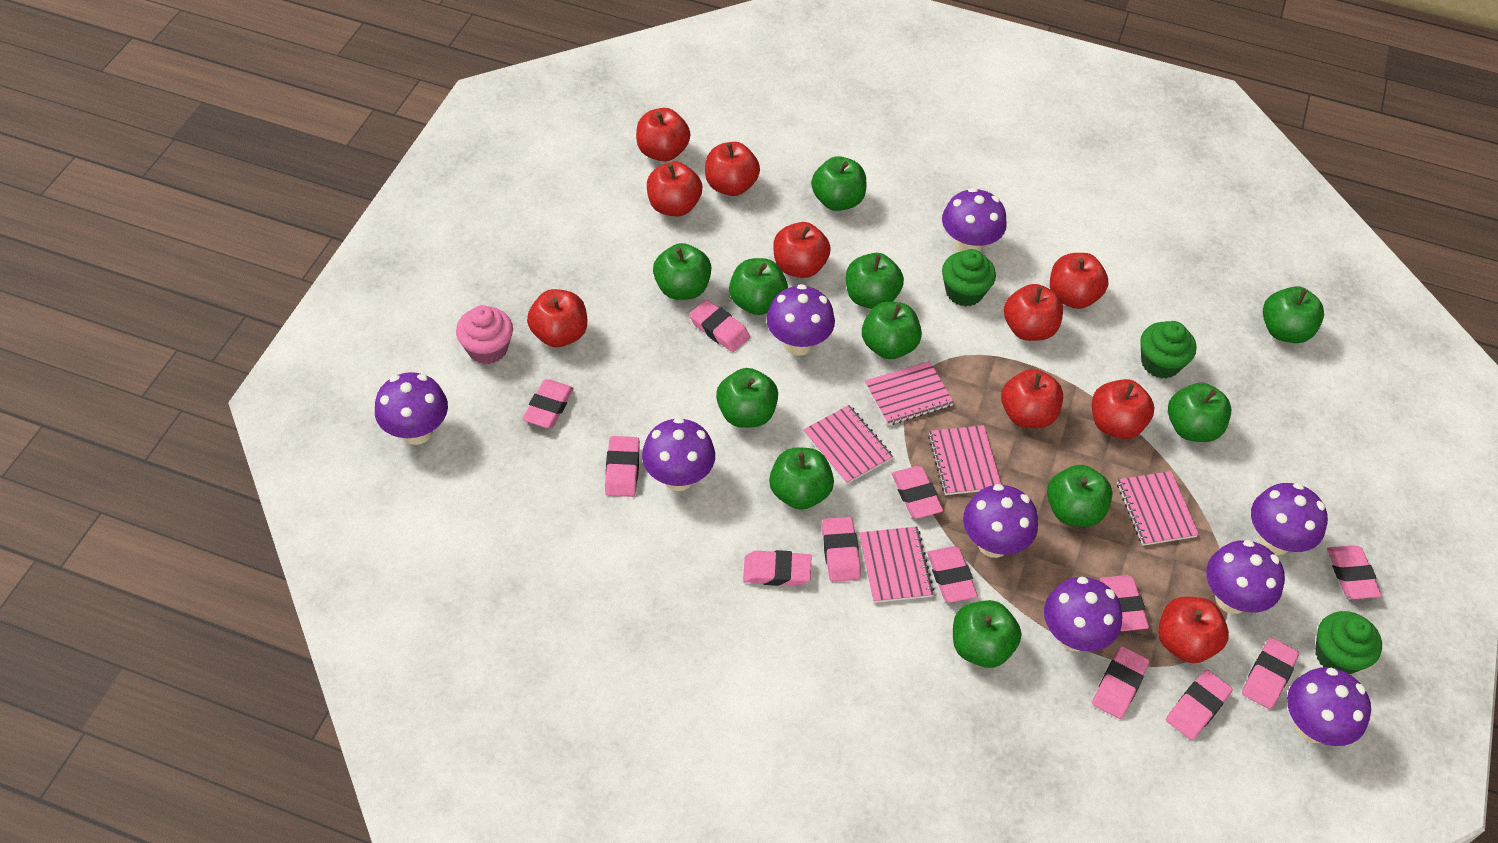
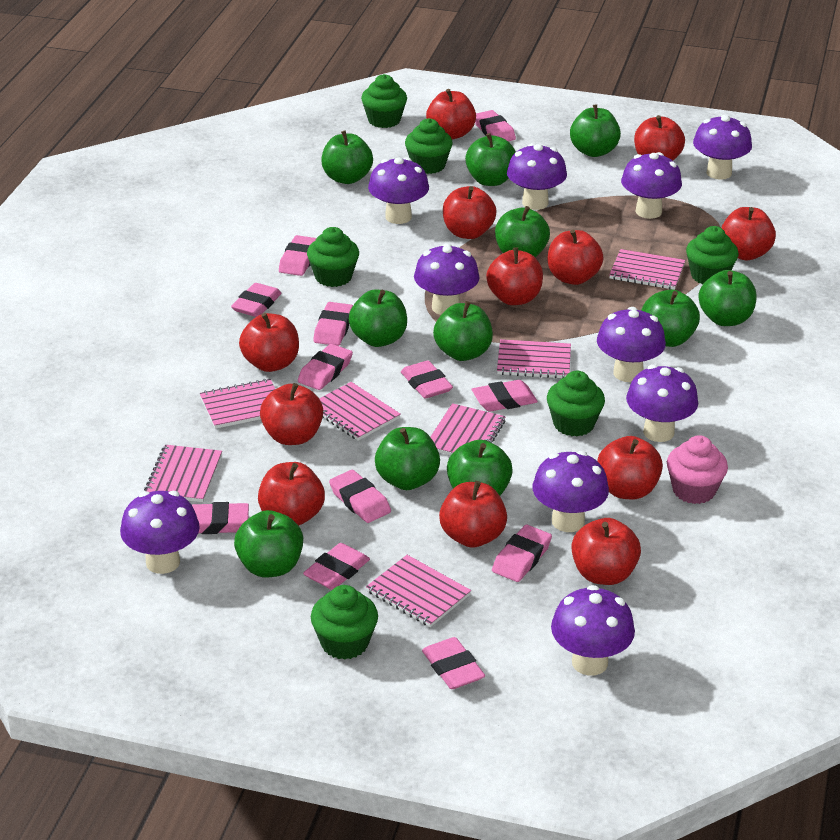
green cupcake: 3 -> 6
pink notebook: 5 -> 7
purple mushroom: 9 -> 10
red apple: 10 -> 12

